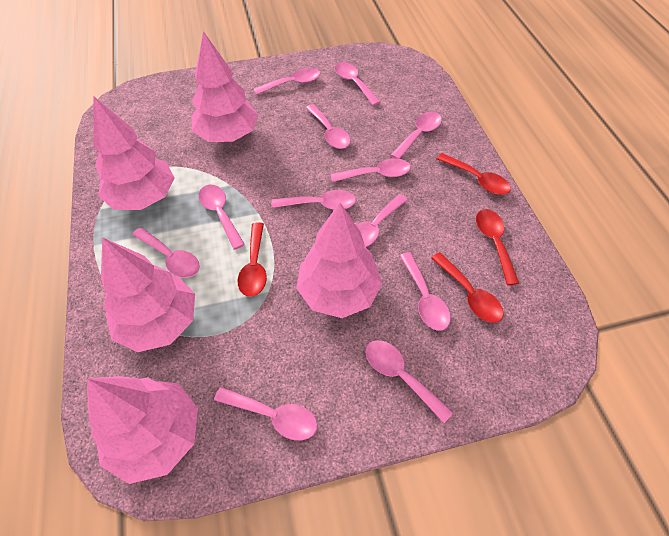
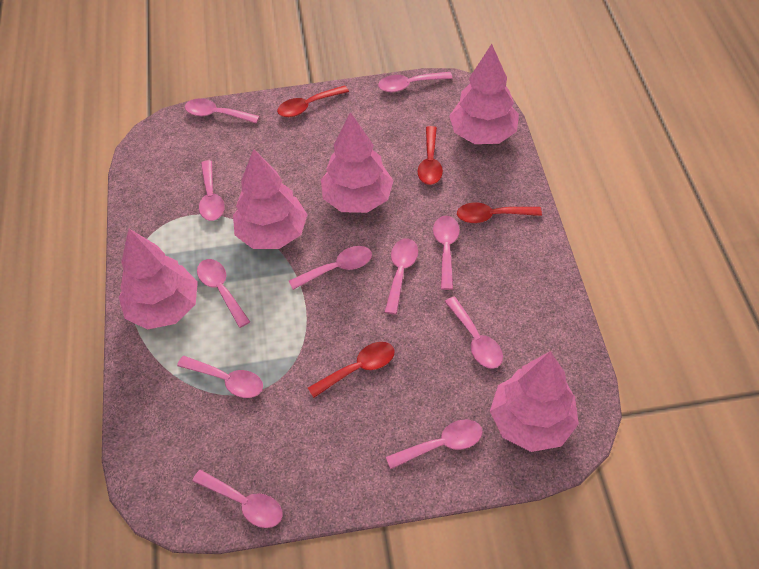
pink spoon: 12 -> 11

